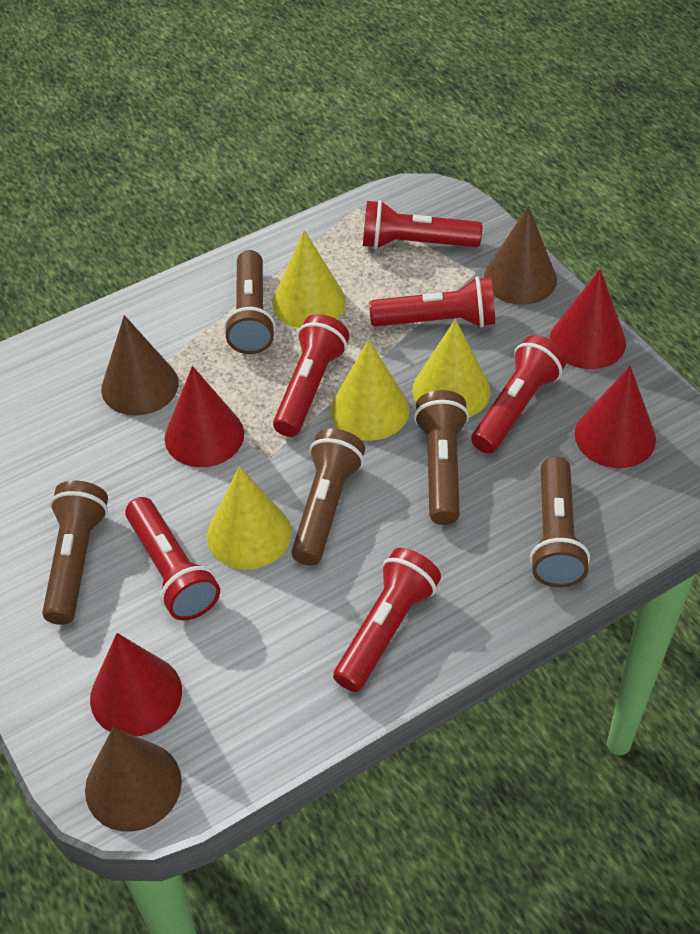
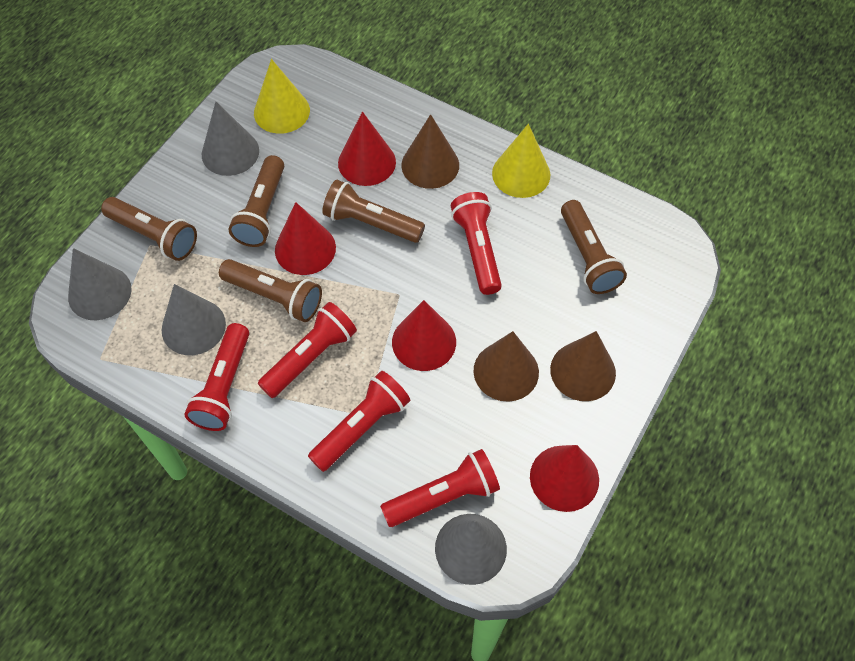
grey cone: 0 -> 4
red flashlight: 6 -> 5
yellow cone: 4 -> 2

